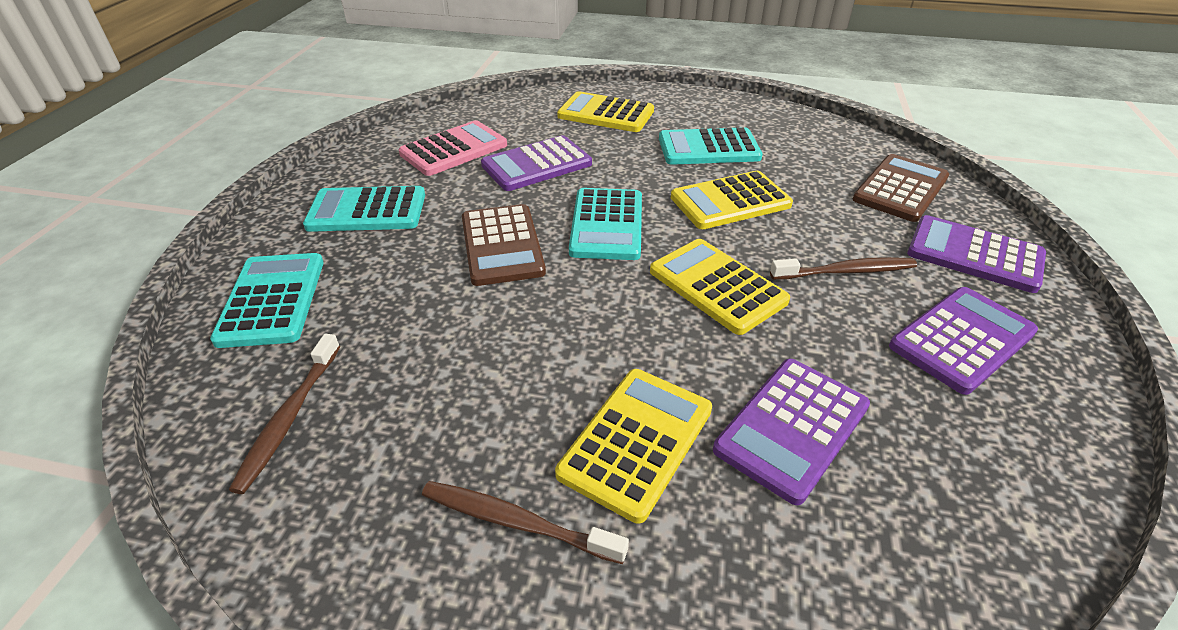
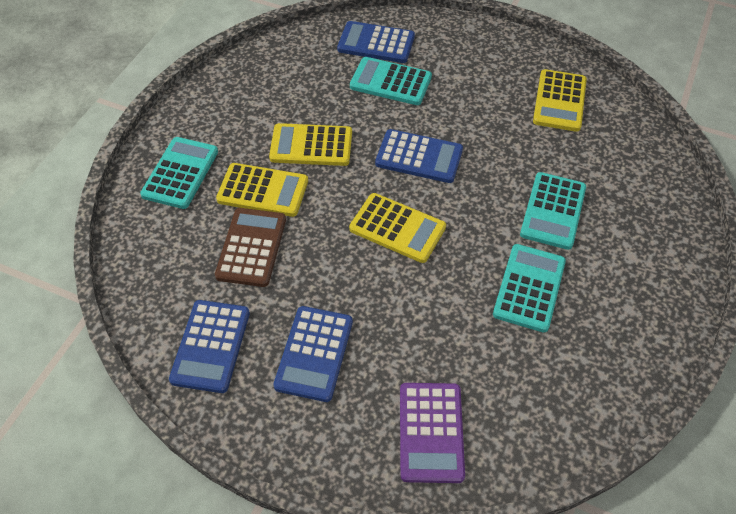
blue calculator: 0 -> 4
brown calculator: 2 -> 1
brown toothbrush: 3 -> 0
pink calculator: 1 -> 0
purple calculator: 4 -> 1

